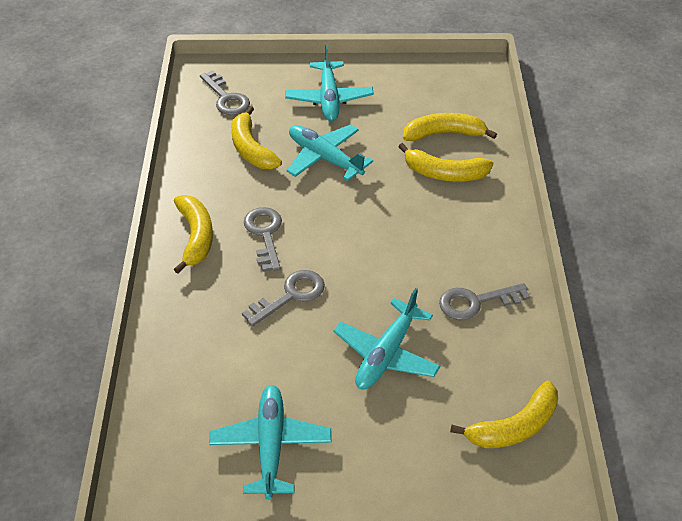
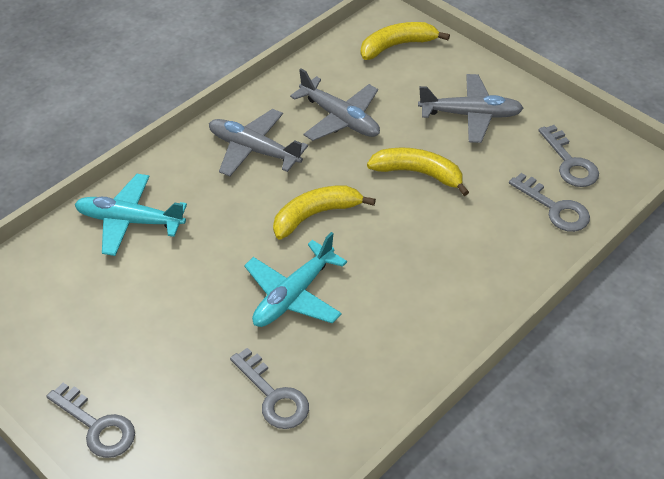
grey plane: 0 -> 3
turquoise plane: 4 -> 2
yellow banana: 5 -> 3

